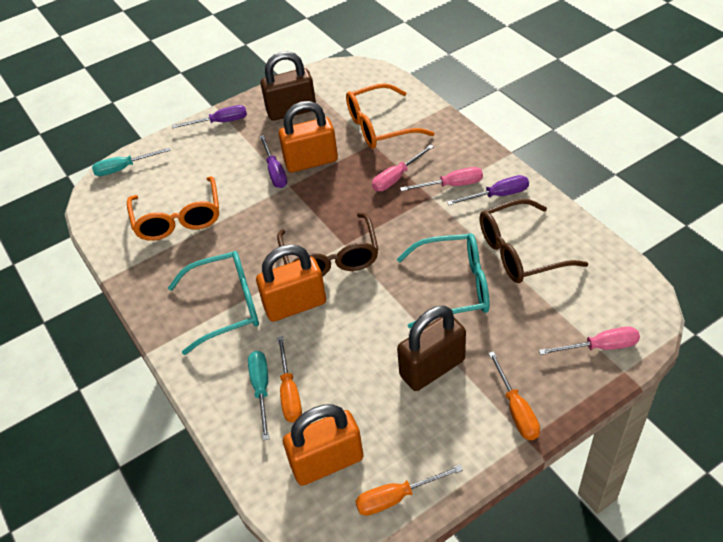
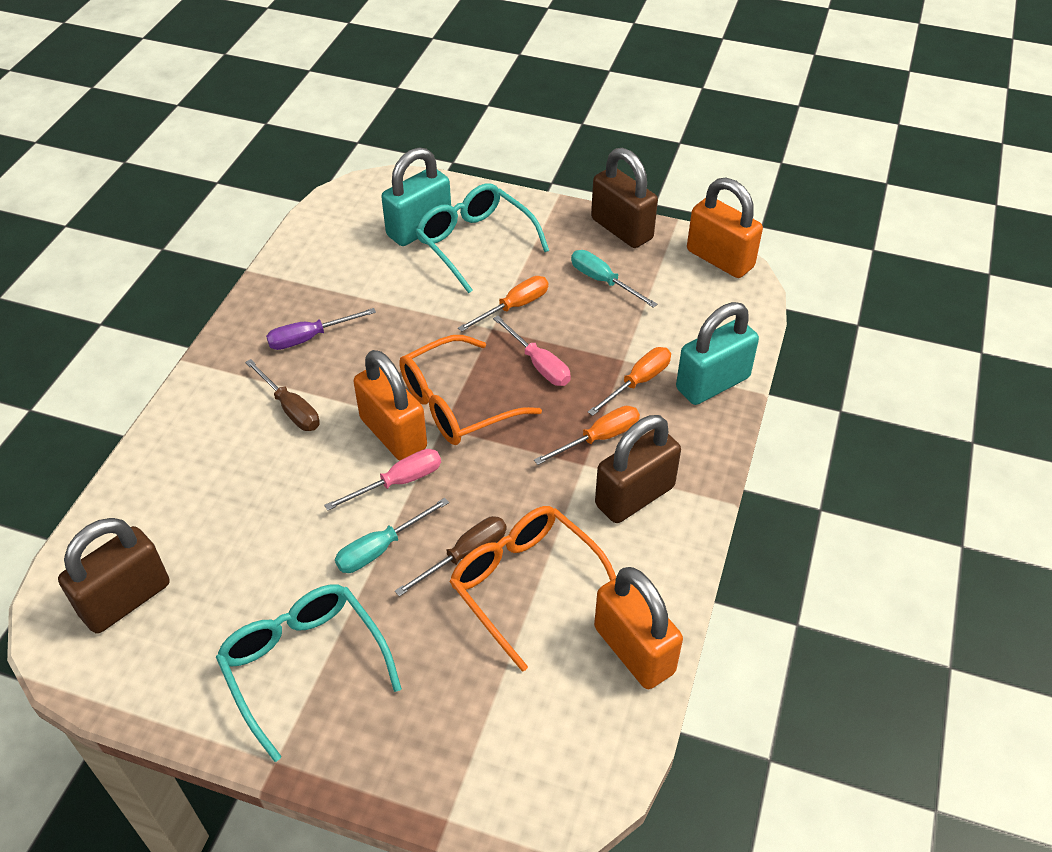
brown glasses: 2 -> 0
brown padlock: 2 -> 3
brown screwdriver: 0 -> 2
pink screwdriver: 3 -> 2
purple screwdriver: 3 -> 1
turquoise padlock: 0 -> 2

